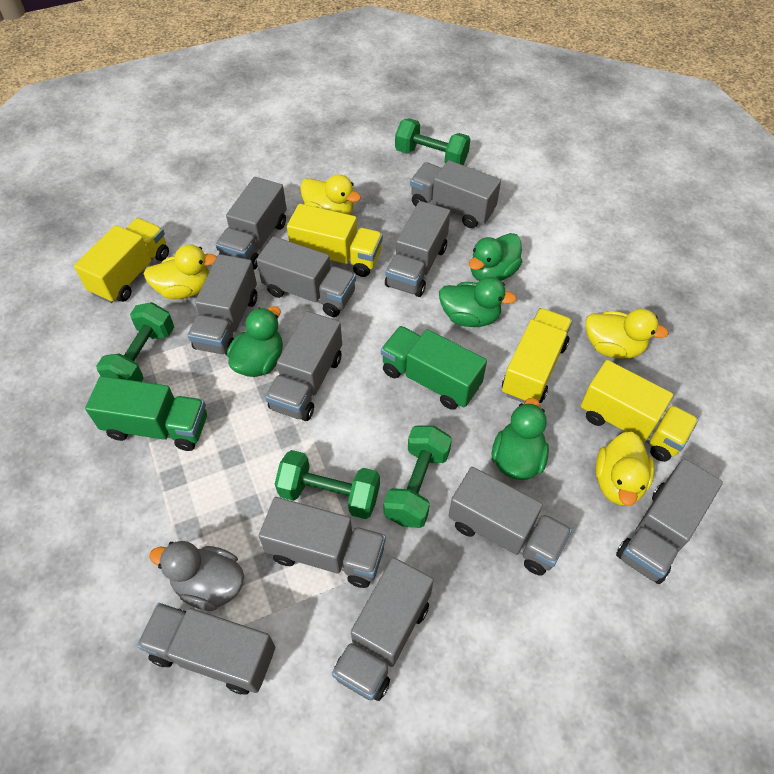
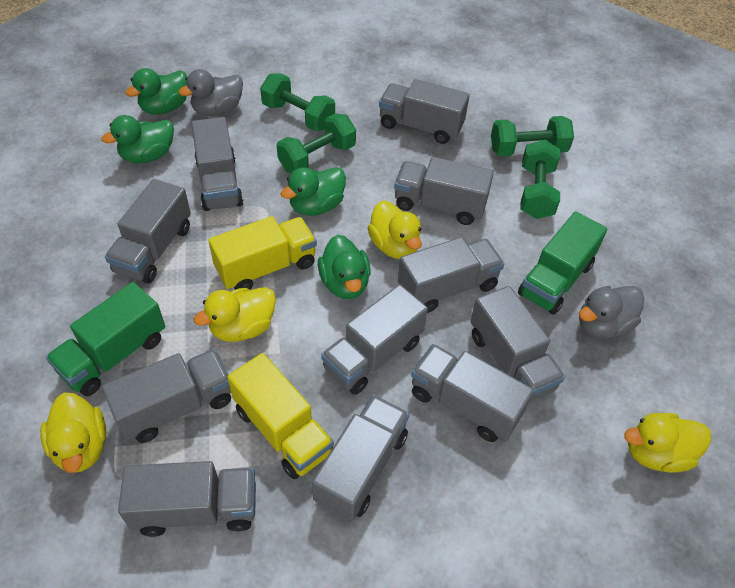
grey duck: 1 -> 2
yellow truck: 4 -> 2

